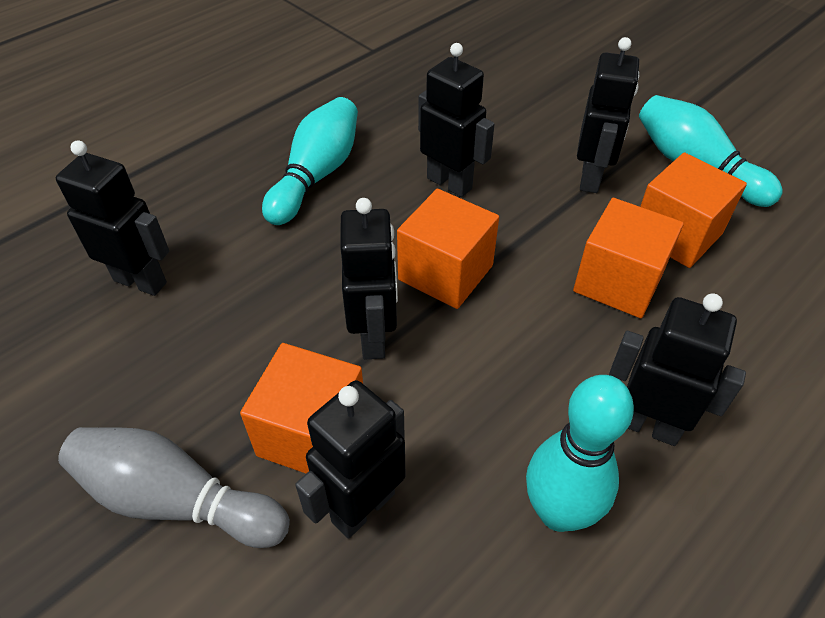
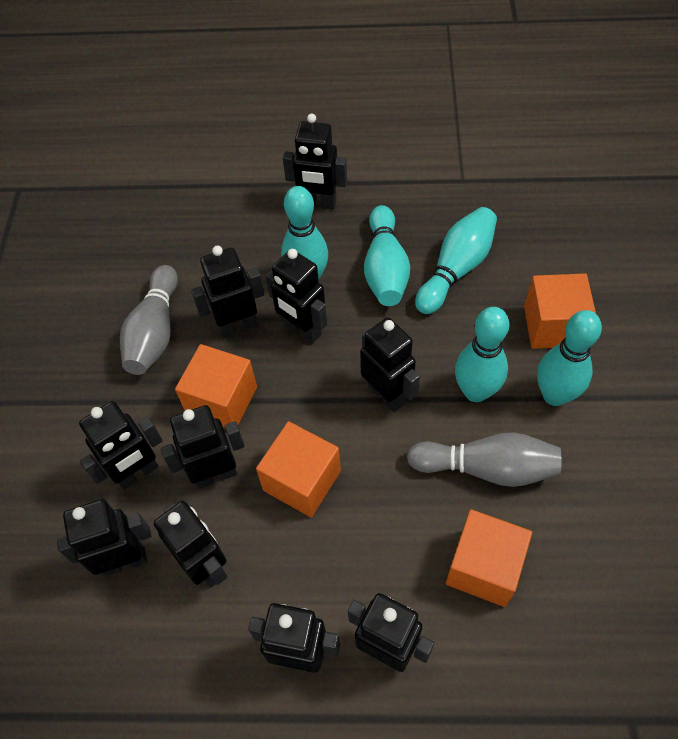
black robot: 6 -> 10
grey bowling pin: 1 -> 2
turquoise bowling pin: 3 -> 5

